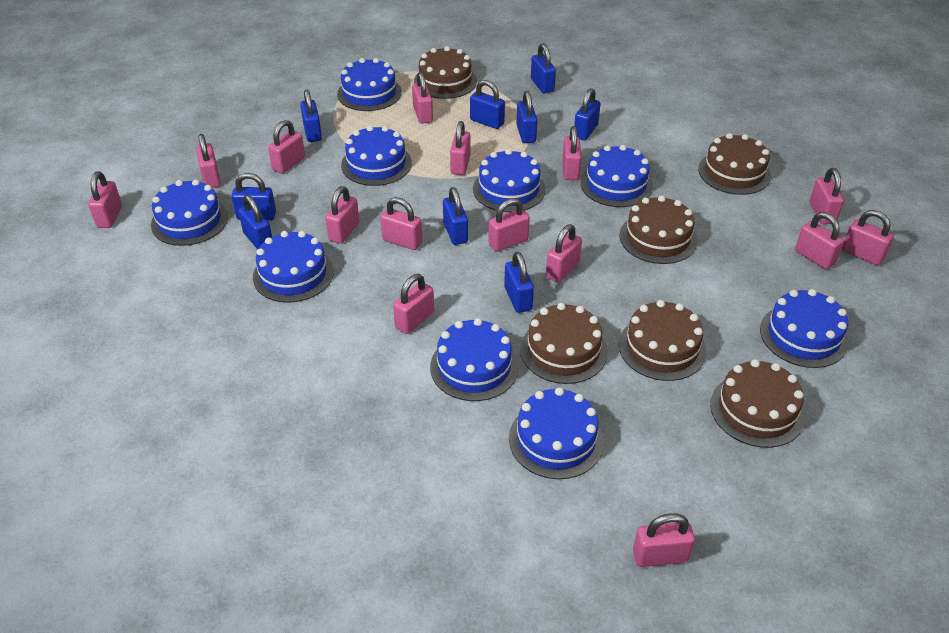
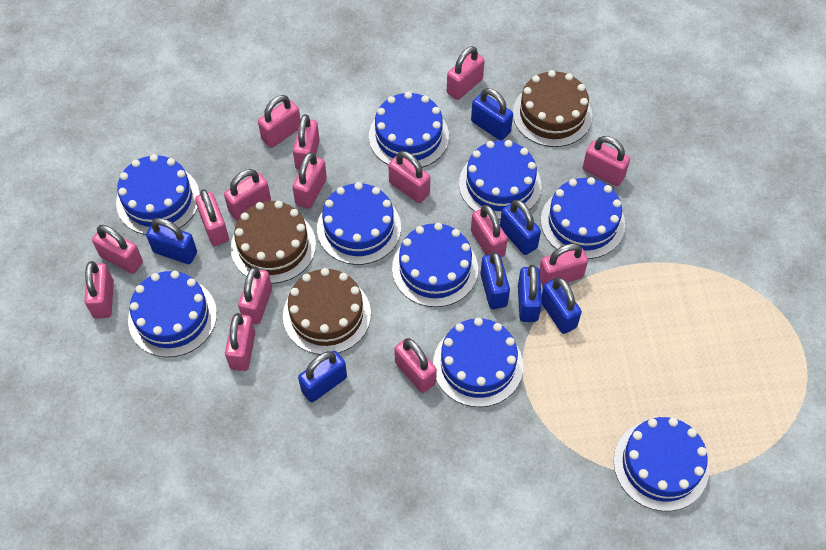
blue padlock: 9 -> 7
brown cake: 6 -> 3

